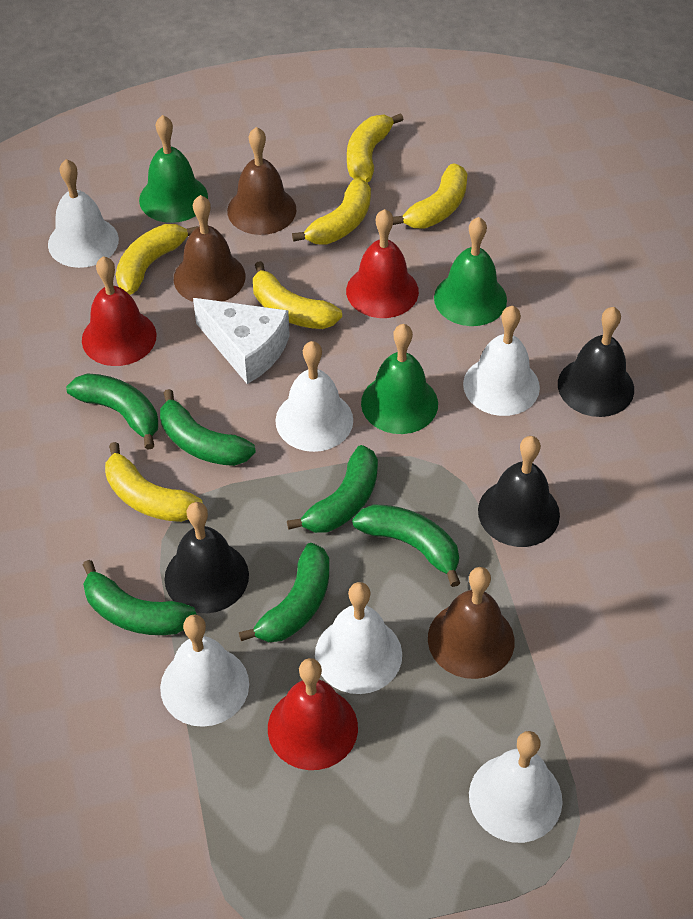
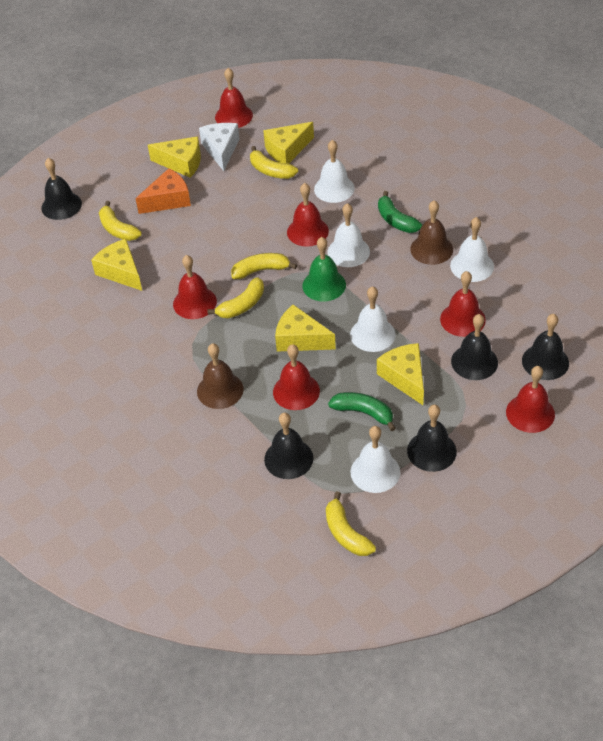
black bell: 3 -> 5
brown bell: 3 -> 2
green banana: 6 -> 2
green bell: 3 -> 1
orange cheese: 0 -> 1
red bell: 3 -> 6
white bell: 6 -> 5
yellow banana: 6 -> 5
yellow cheese: 0 -> 5

